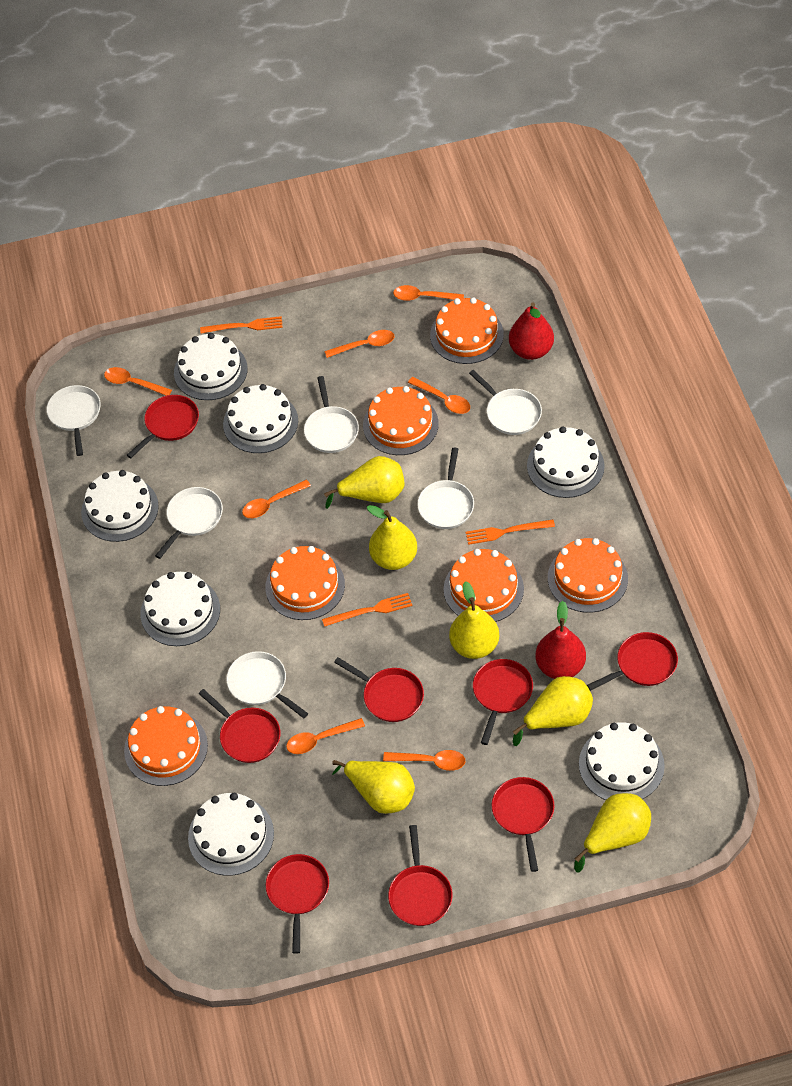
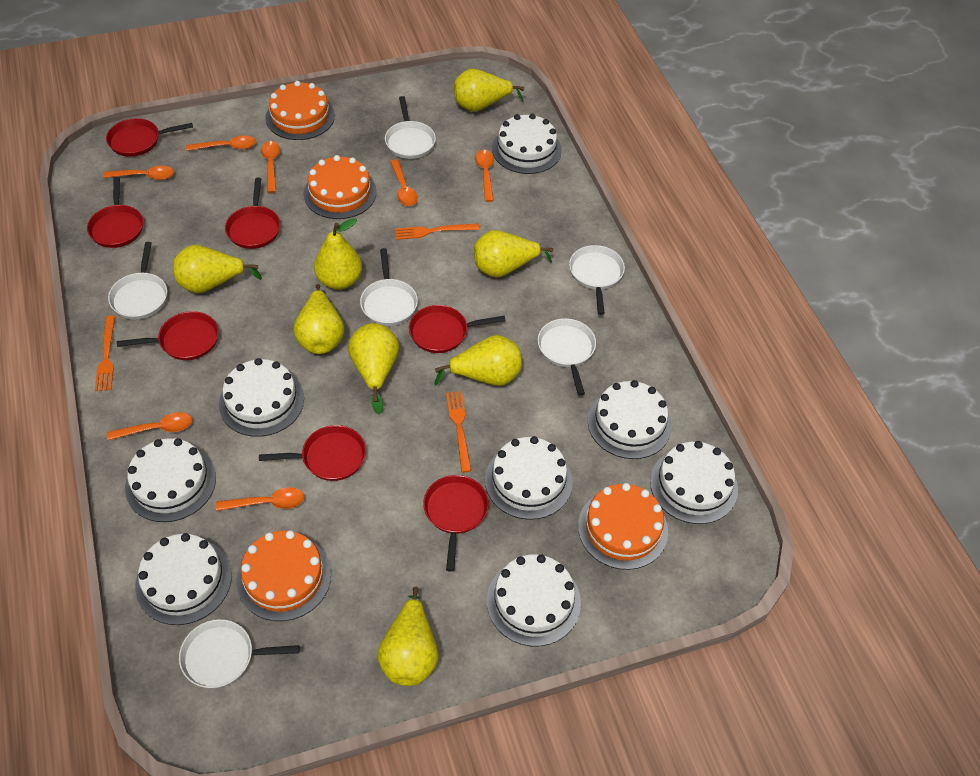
orange cake: 6 -> 4
red pan: 8 -> 7
red pear: 2 -> 0
white cake: 7 -> 8
yellow pear: 6 -> 8

